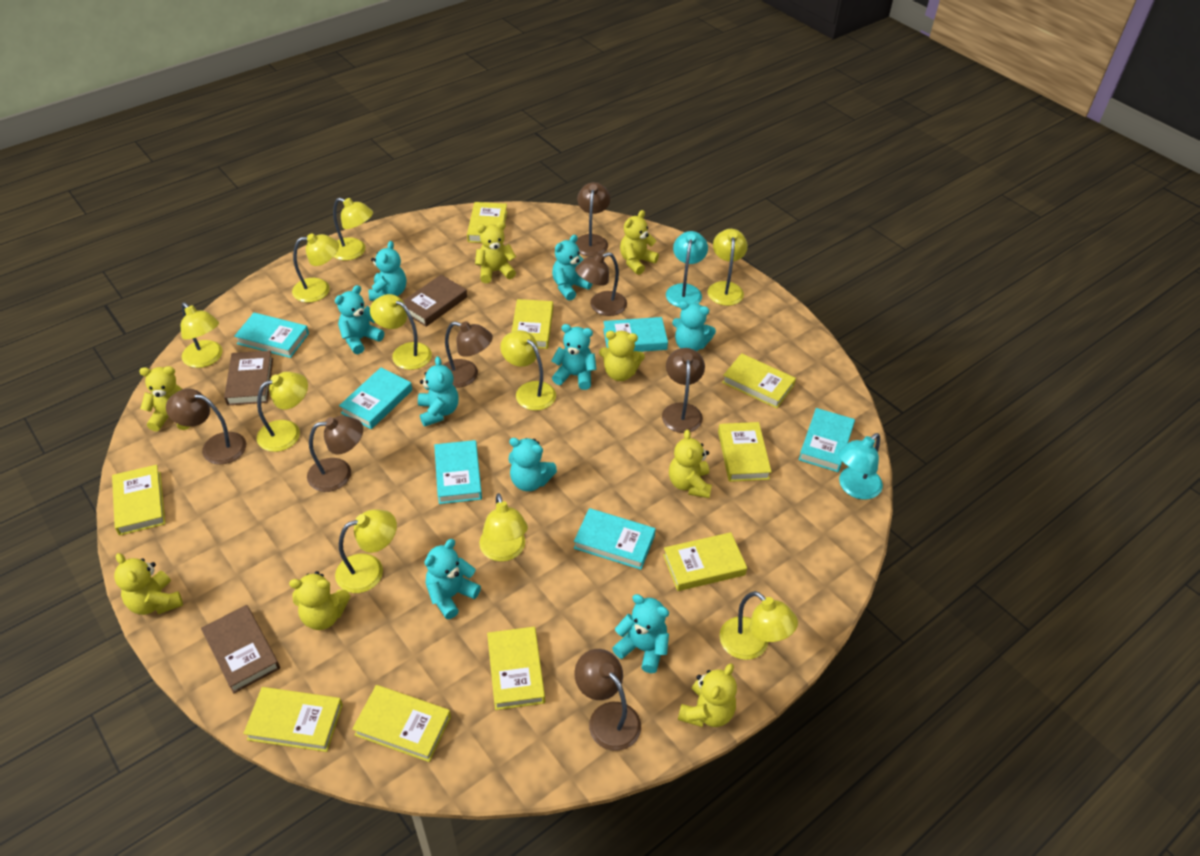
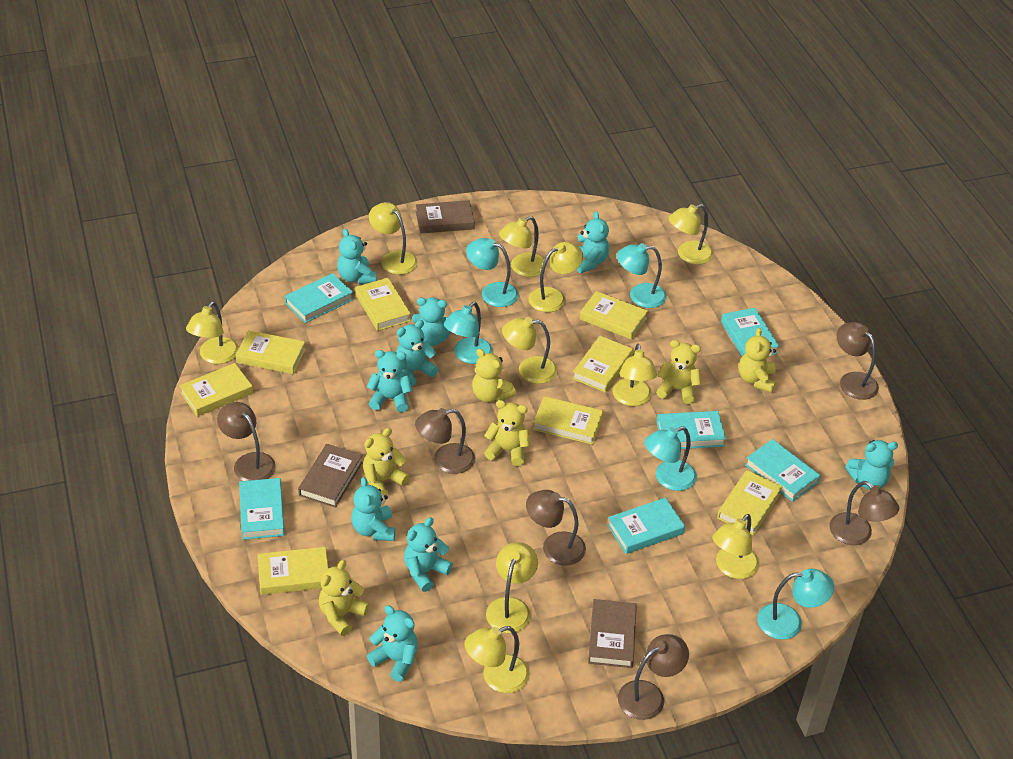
brown lamp: 7 -> 6
turquoise lamp: 2 -> 5
yellow book: 9 -> 8
yellow teddy bear: 8 -> 6

